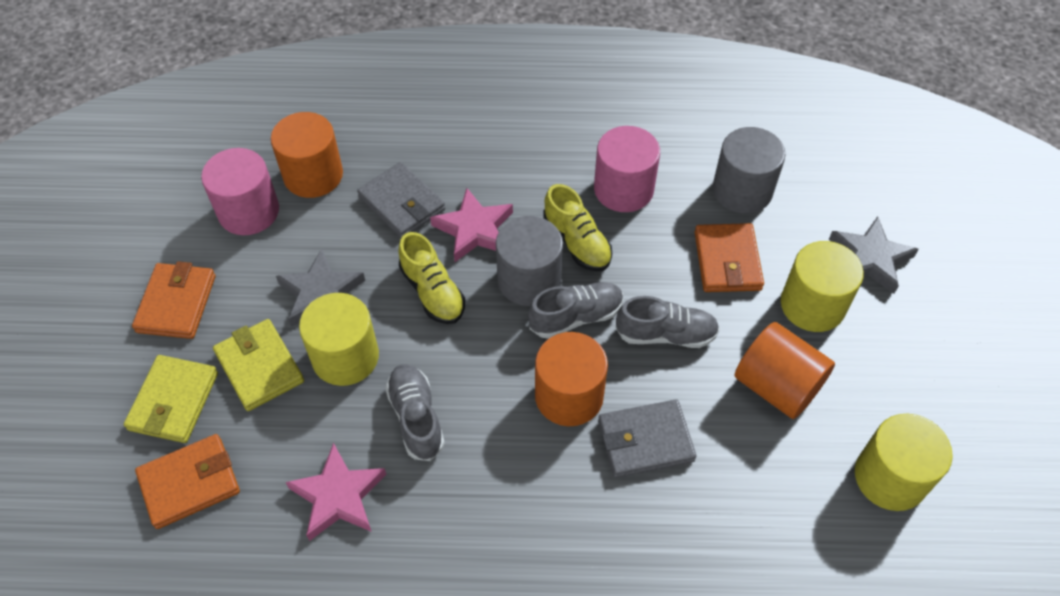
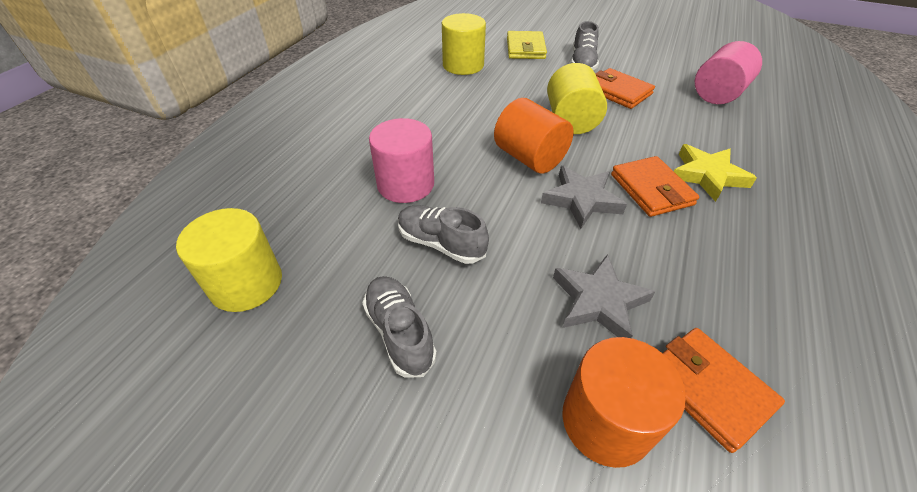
grey cylinder: 2 -> 0
grey wallet: 2 -> 0
orange cylinder: 3 -> 2
pink star: 2 -> 0
yellow shoe: 2 -> 0
yellow star: 0 -> 1
yellow wallet: 2 -> 1

